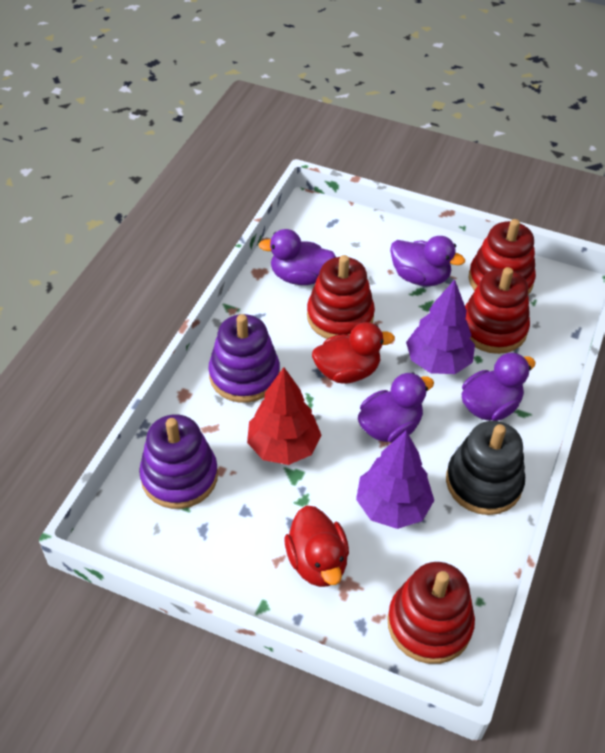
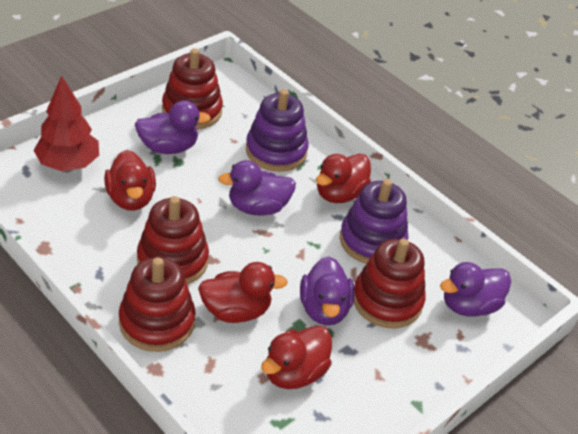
black stacking toy: 1 -> 0
purple tree: 2 -> 0
red duck: 2 -> 4

